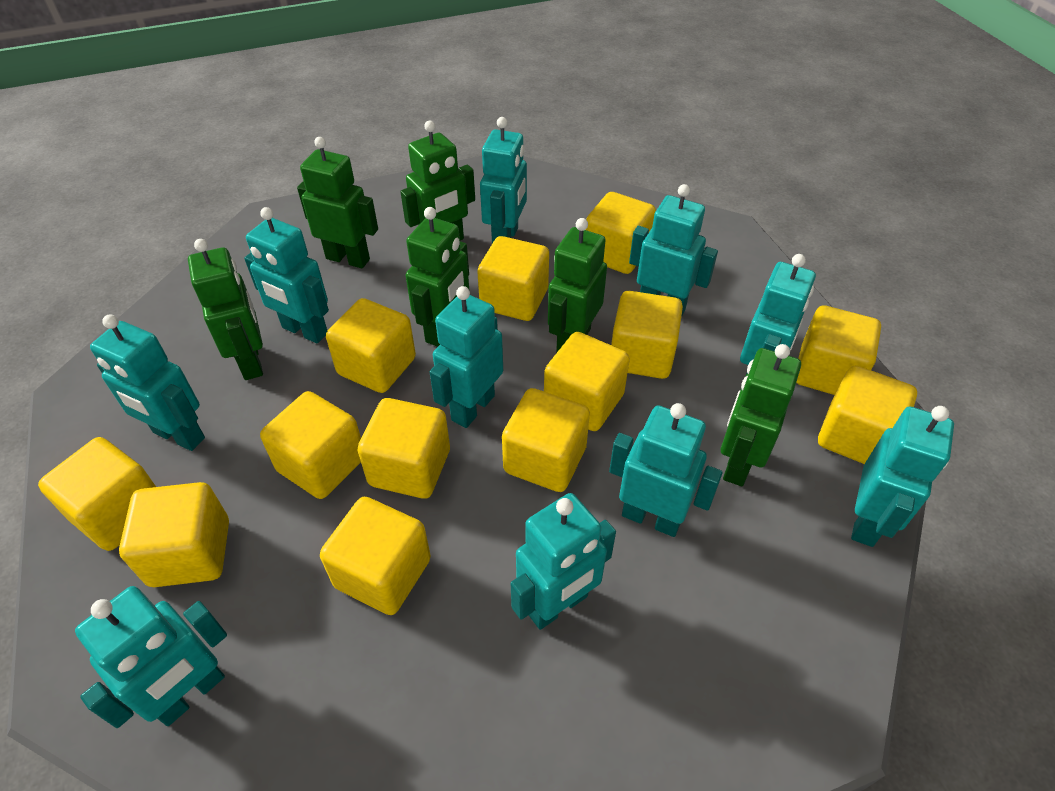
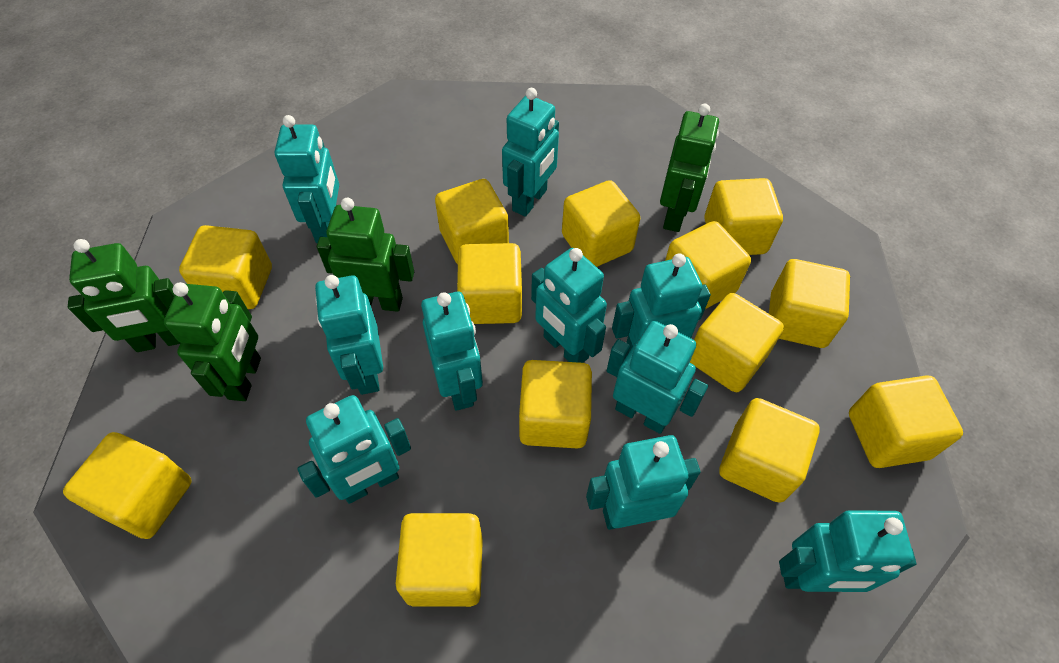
green robot: 6 -> 4

